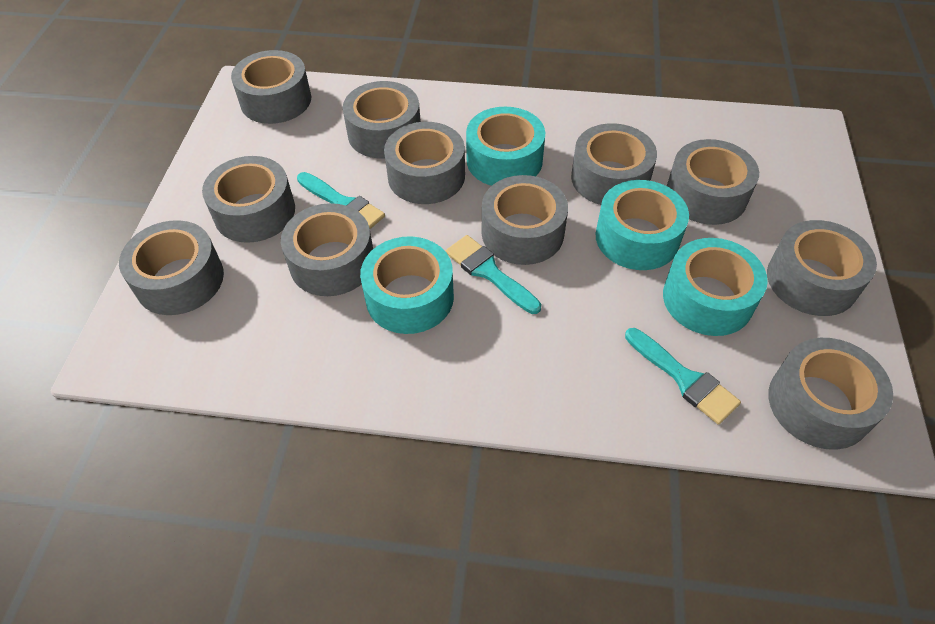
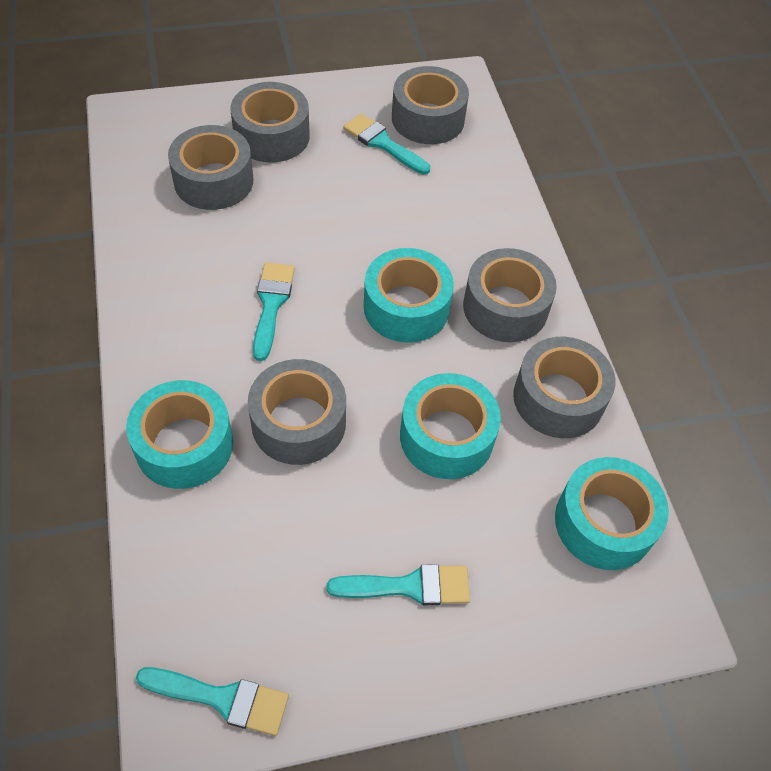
grey tape: 11 -> 6
turquoise brush: 3 -> 4

